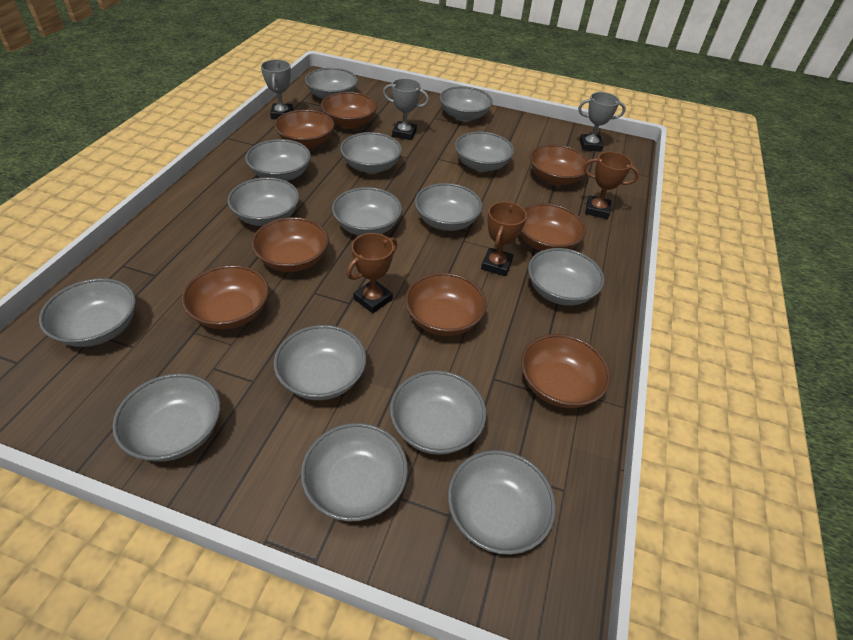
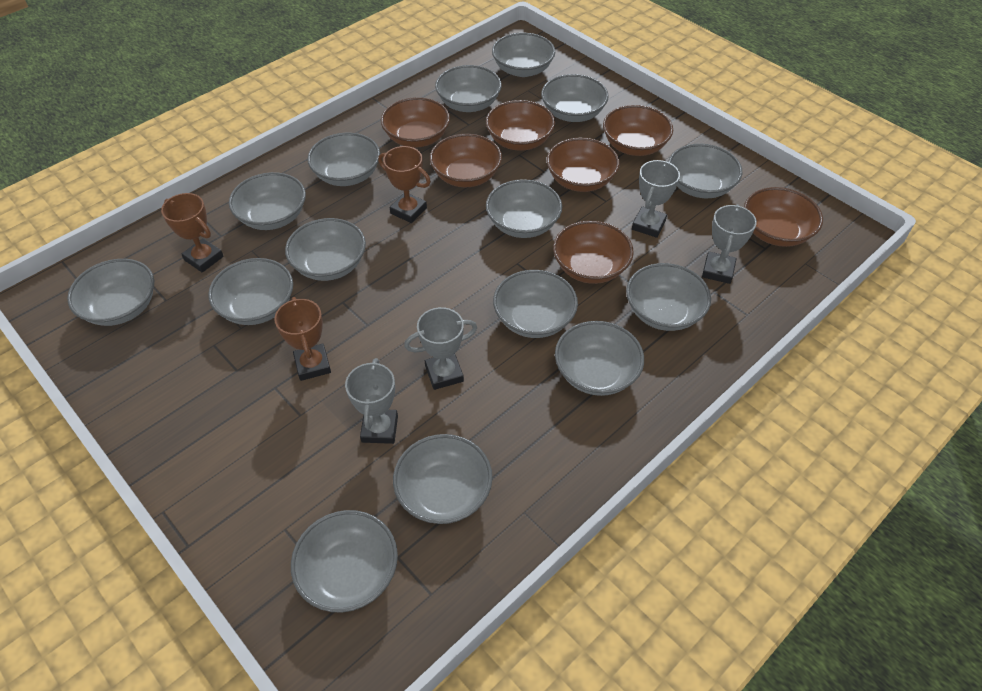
brown bowl: 8 -> 7
grey trophy: 3 -> 4

